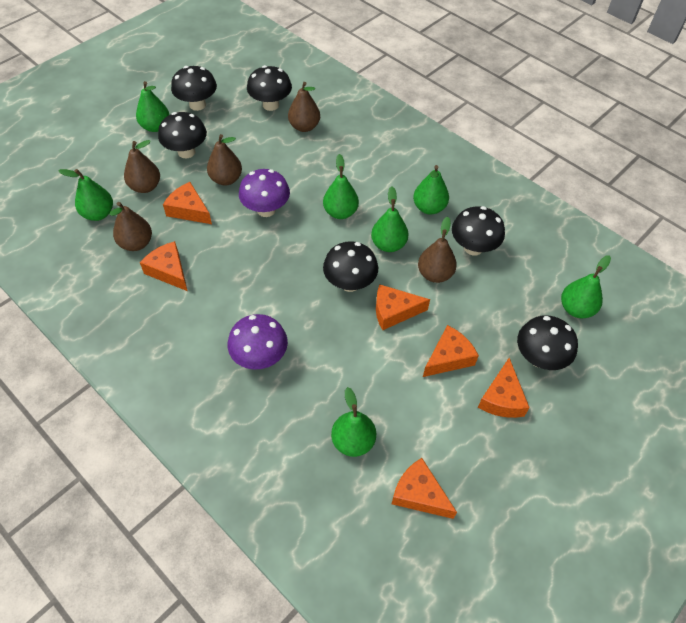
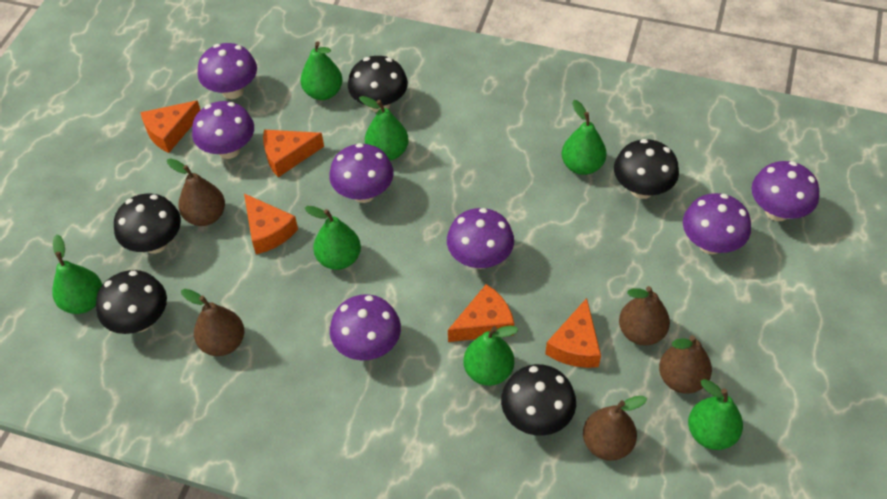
black mushroom: 6 -> 5
orange cheese: 6 -> 5
purple mushroom: 2 -> 7

